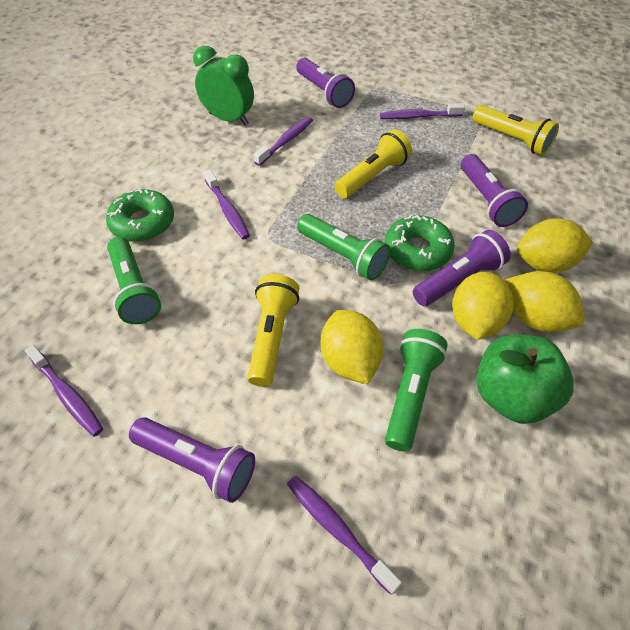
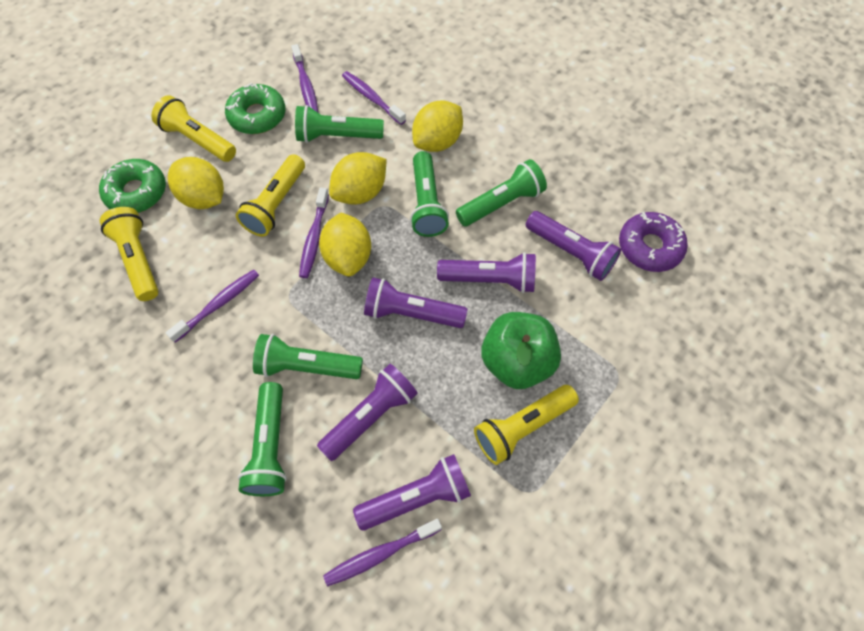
green clock: 1 -> 0
green flashlight: 3 -> 5
purple donut: 0 -> 1
purple flashlight: 4 -> 5
yellow flashlight: 3 -> 4

